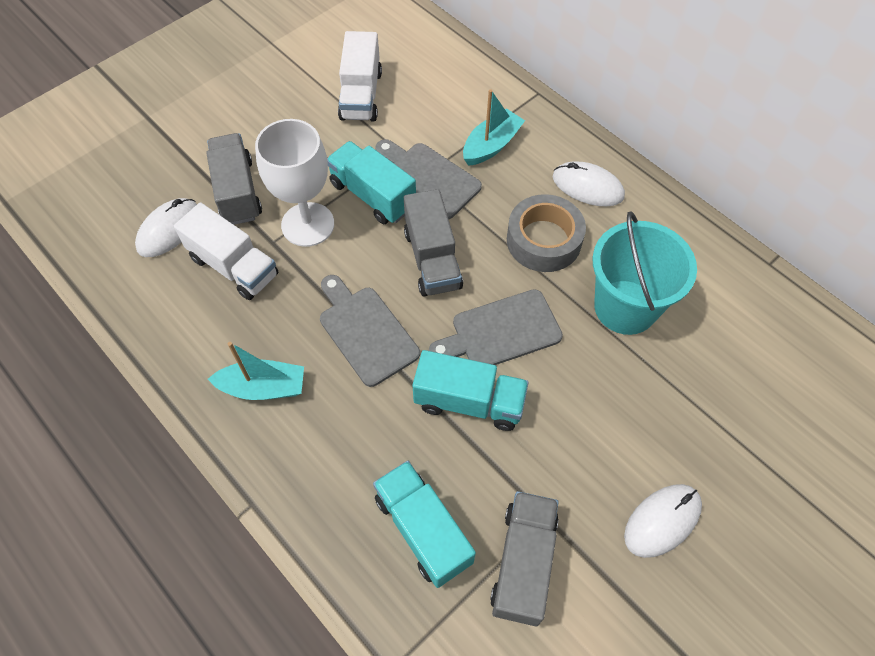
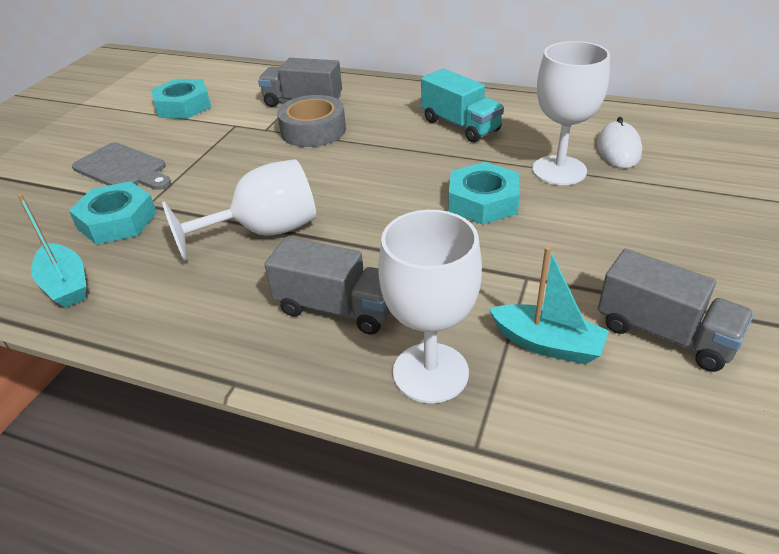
grey cutting board: 3 -> 1
turquoise bucket: 1 -> 0
turquoise nut: 0 -> 3
turquoise truck: 3 -> 1
white goblet: 1 -> 3
white mouse: 3 -> 1
white truck: 2 -> 0

